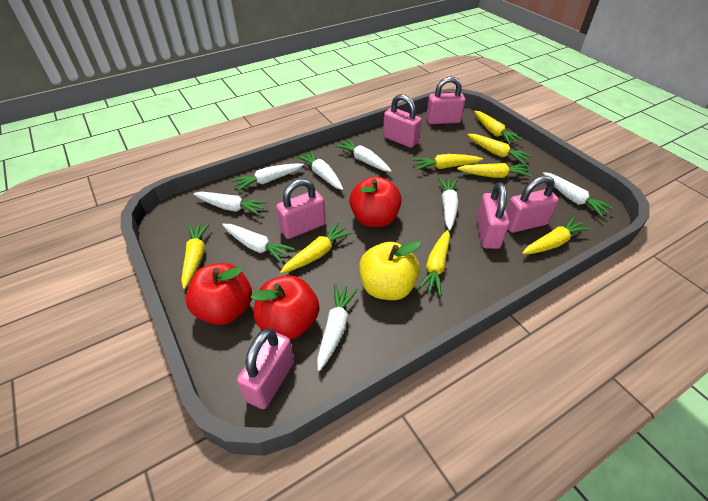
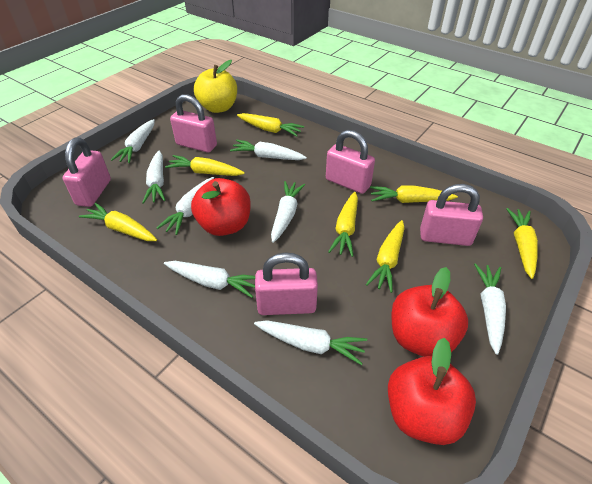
pink padlock: 6 -> 5
yellow carrot: 8 -> 7

